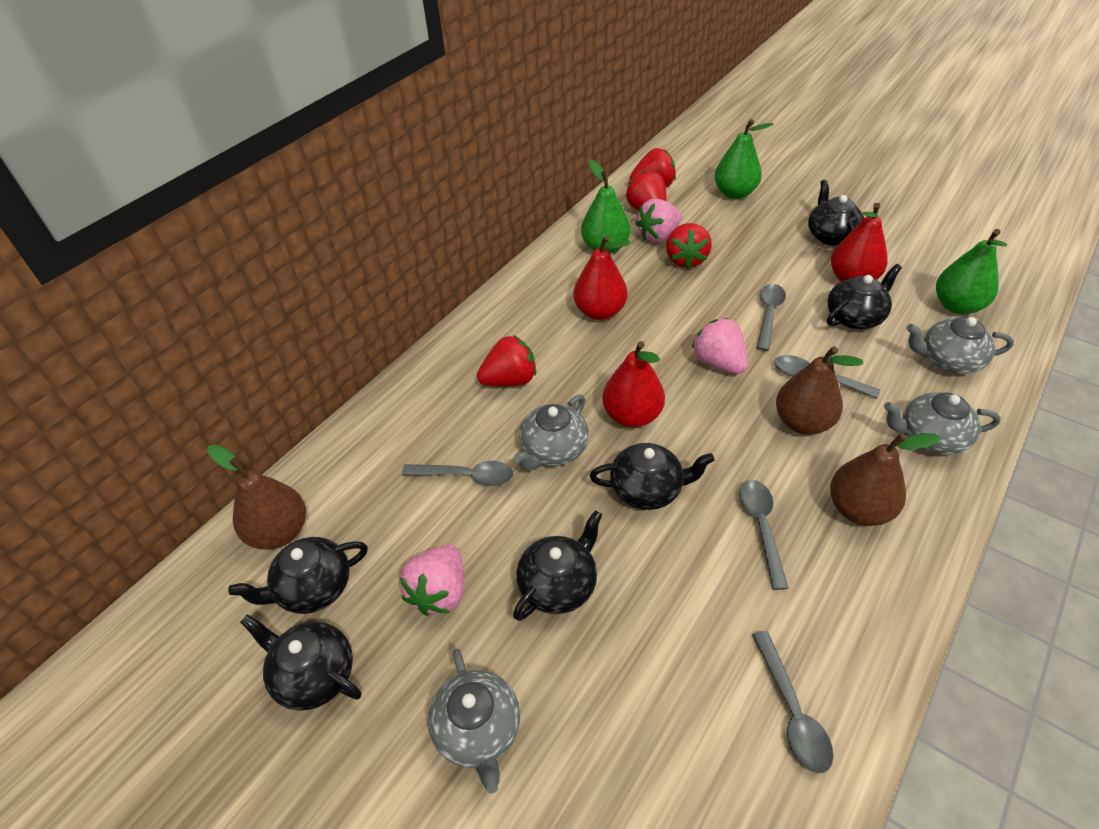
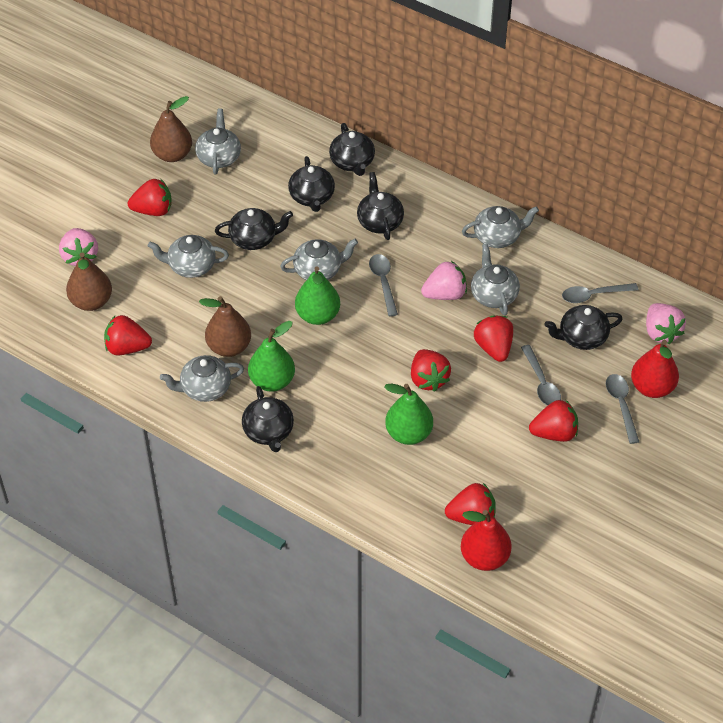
grey spoon: 5 -> 4
grey teapot: 4 -> 6
red pear: 3 -> 2
red strawberry: 4 -> 6

